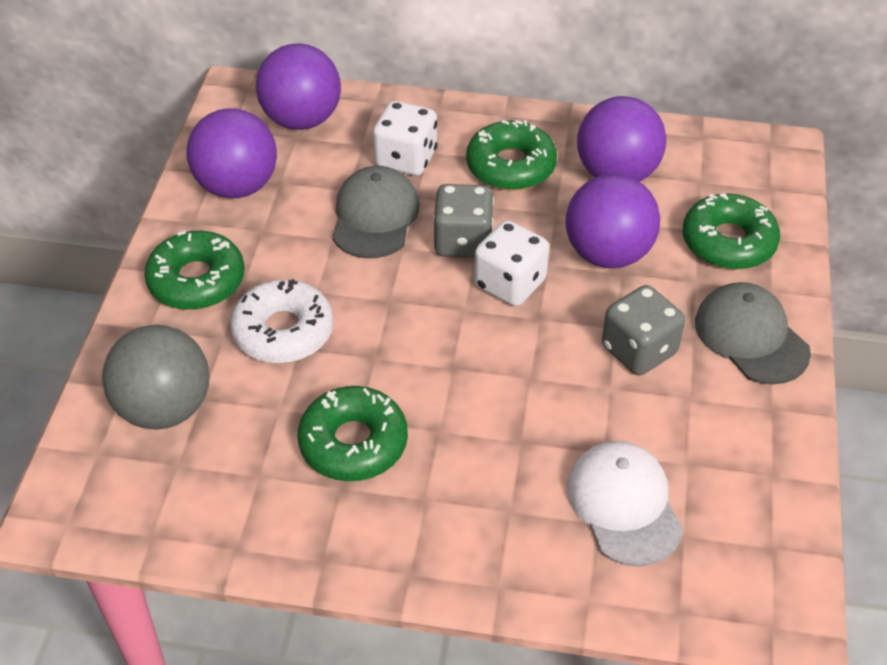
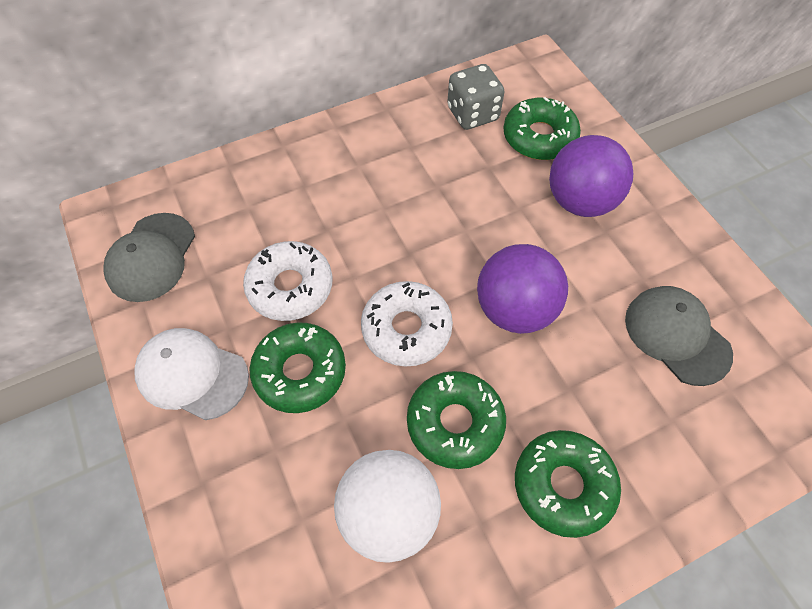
grey ball: 1 -> 0
grey dice: 2 -> 1
purple ball: 4 -> 2
white ball: 0 -> 1
white dice: 2 -> 0
white donut: 1 -> 2

